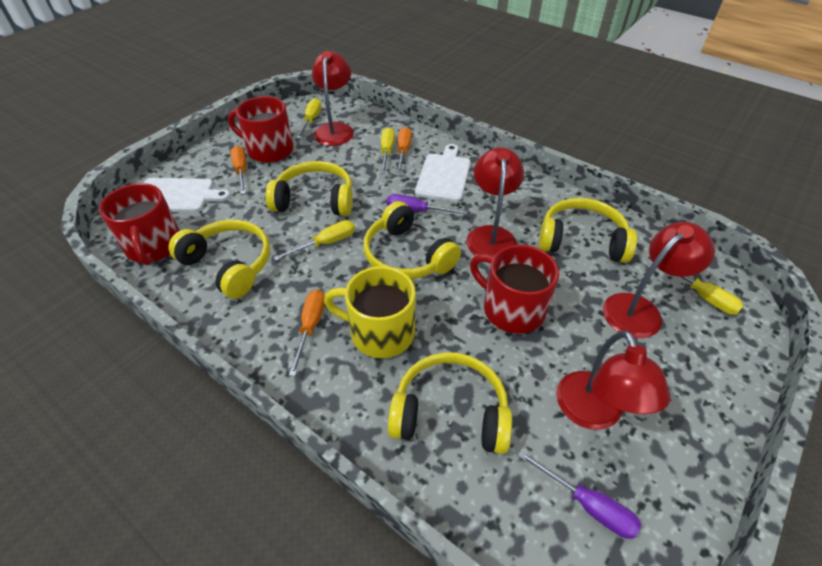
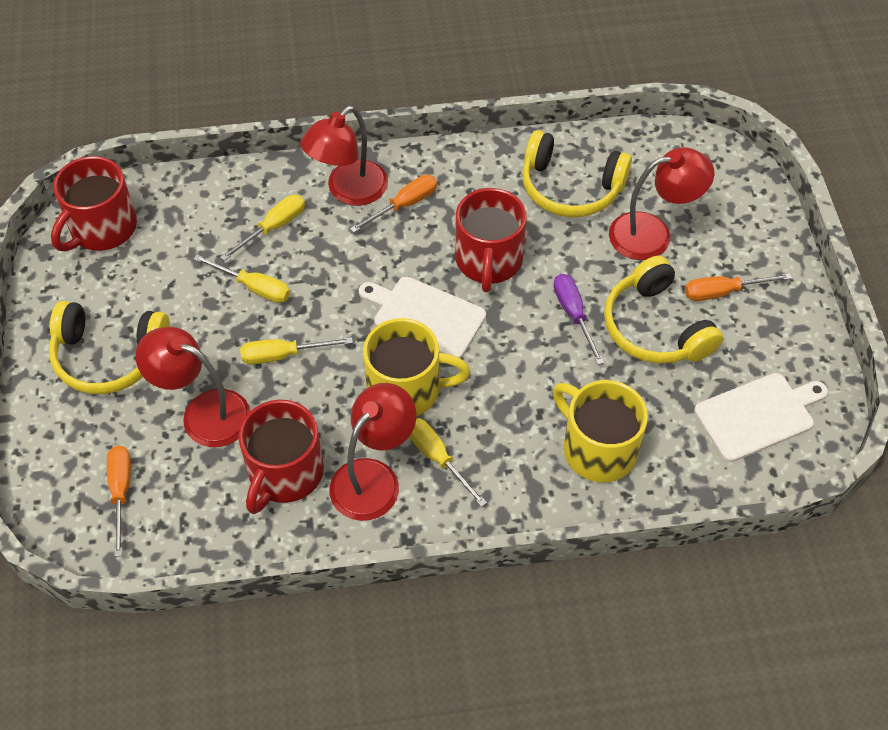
purple screwdriver: 2 -> 1
yellow headphones: 5 -> 3
yellow mug: 1 -> 2

